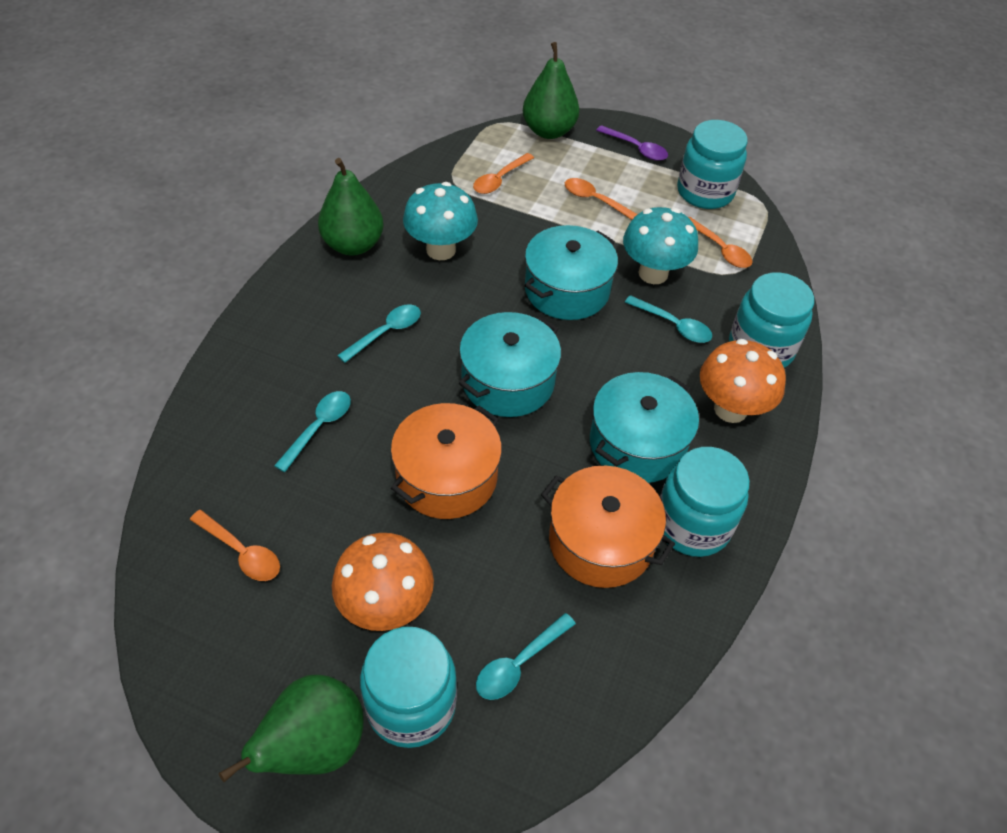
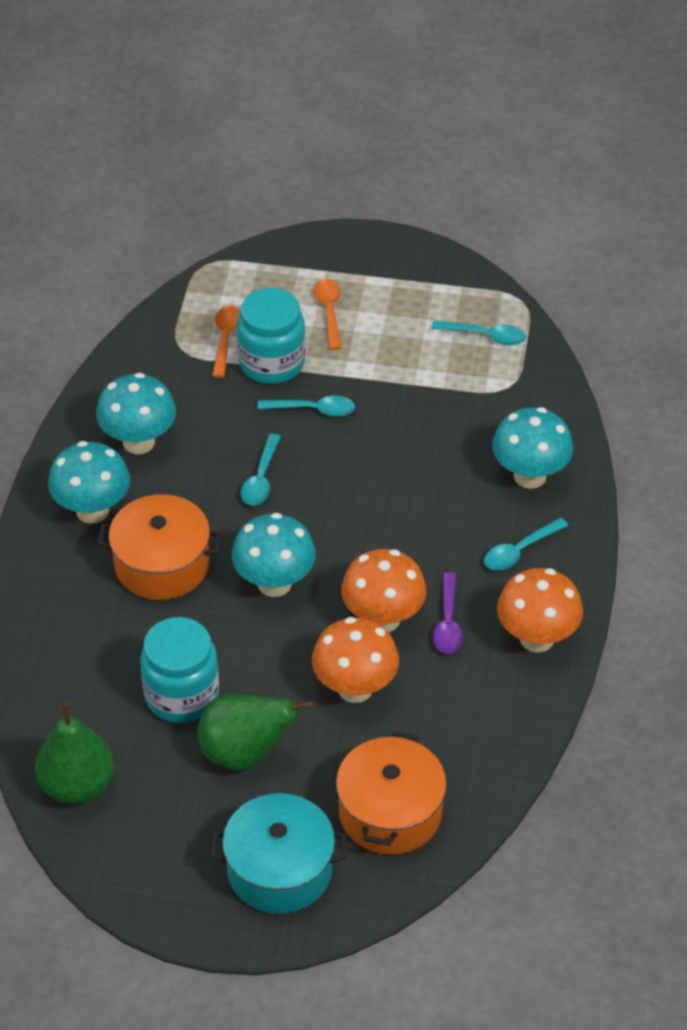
green pear: 3 -> 2
orange mushroom: 2 -> 3
orange spoon: 4 -> 2
turquoise jar: 4 -> 2
turquoise mushroom: 2 -> 4
turquoise pot: 3 -> 1

